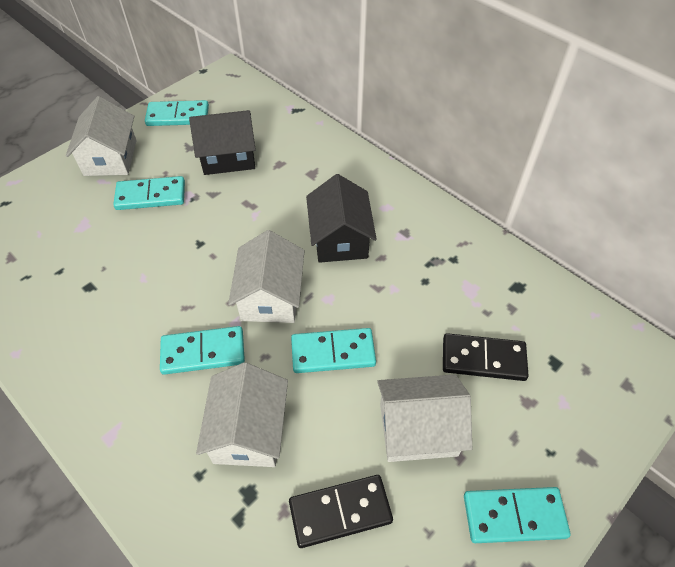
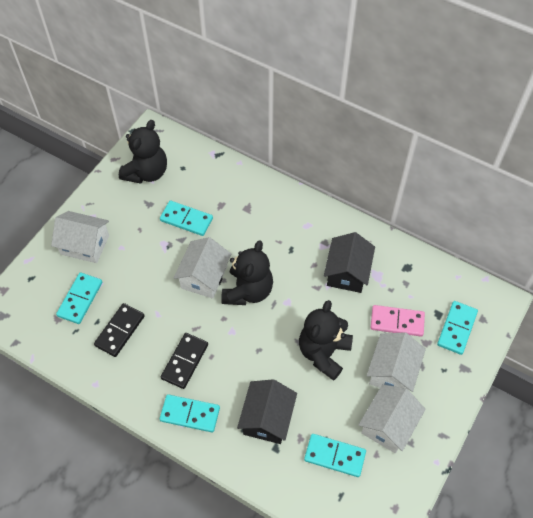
black teddy bear: 0 -> 3
pink domino: 0 -> 1

